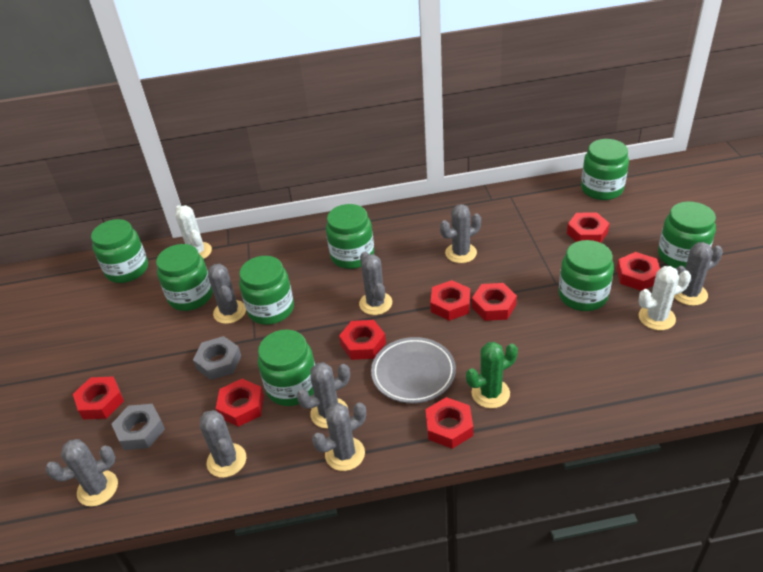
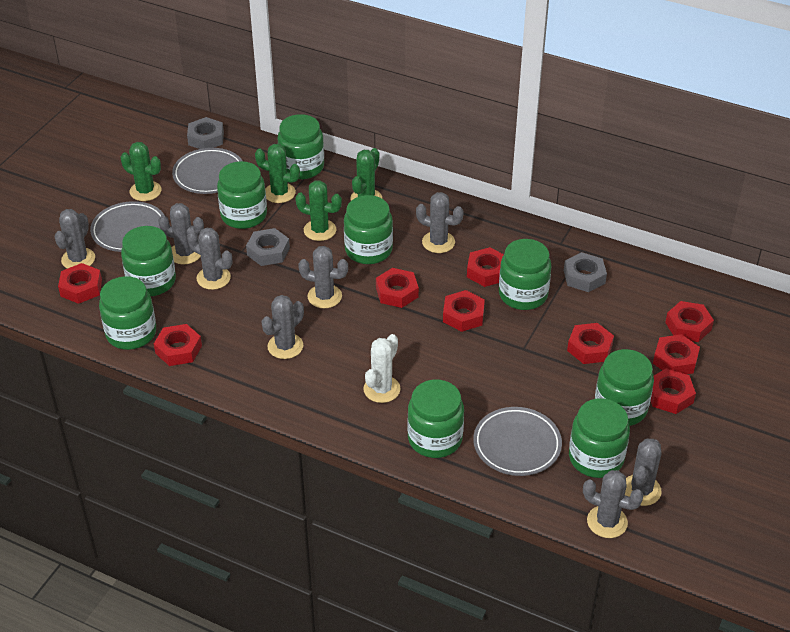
green cactus: 1 -> 4
green jar: 8 -> 9
grey nut: 2 -> 3
grey plate: 1 -> 3
red nut: 8 -> 9
white cactus: 2 -> 1

